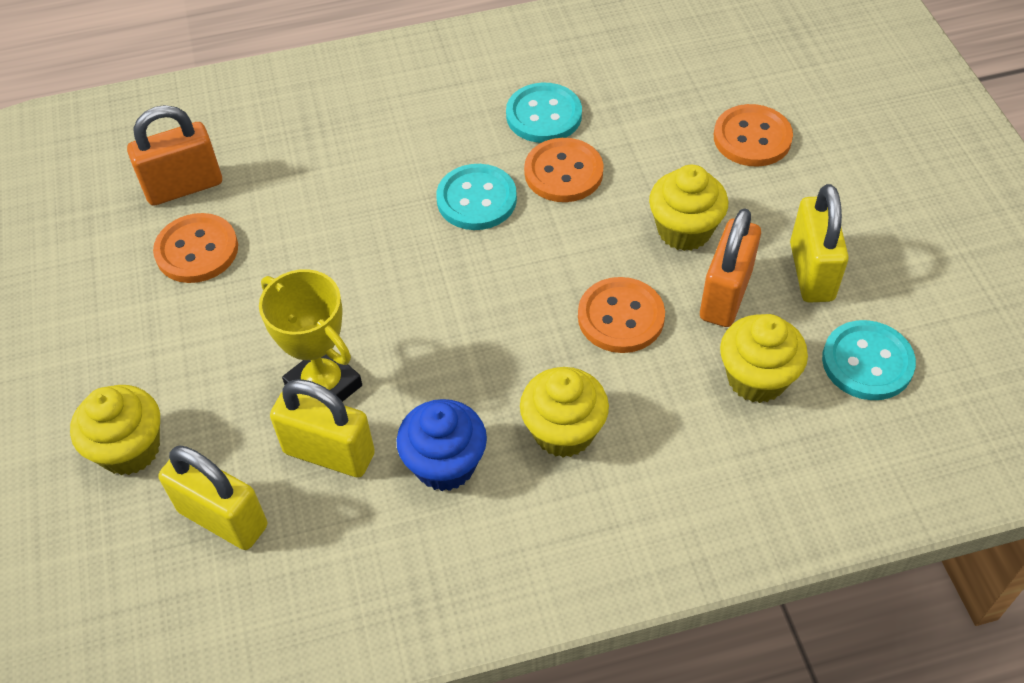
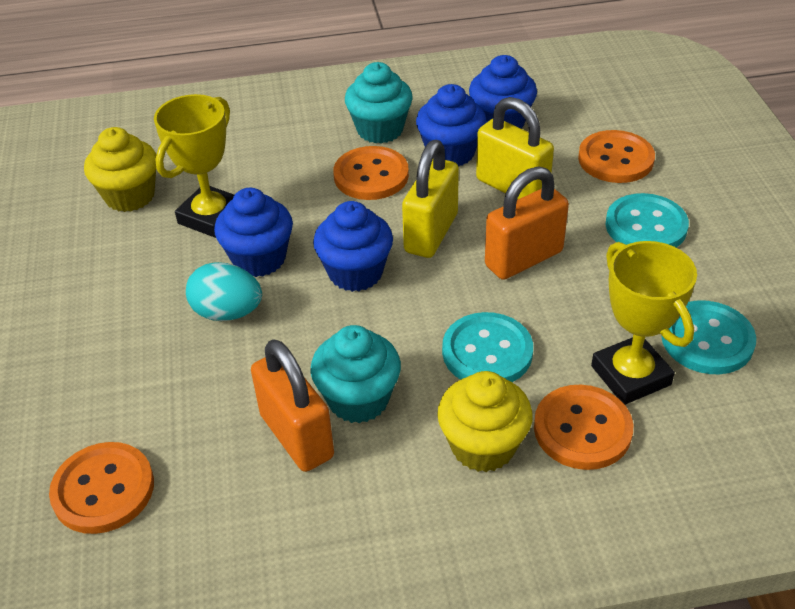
blue cupcake: 1 -> 4
turquoise cupcake: 0 -> 2
turquoise egg: 0 -> 1
yellow cupcake: 4 -> 2
yellow padlock: 3 -> 2
yellow trophy: 1 -> 2

